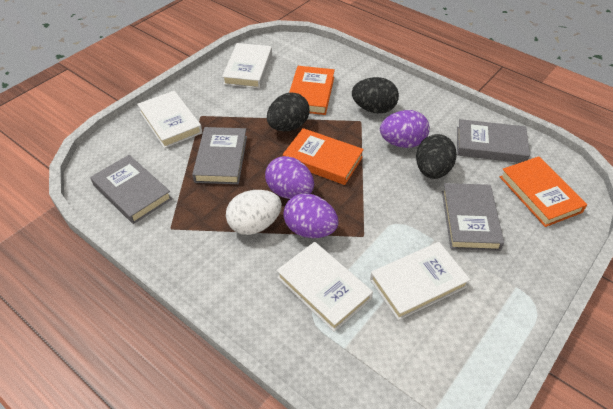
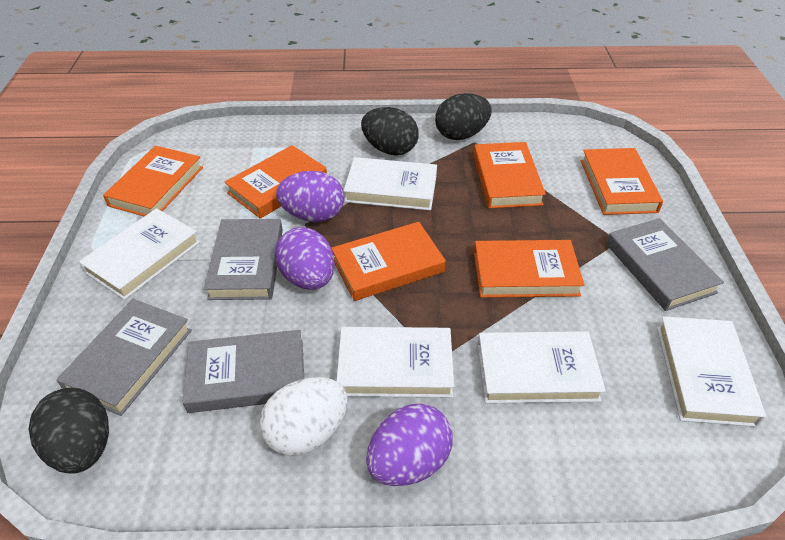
orange book: 3 -> 6
white book: 4 -> 5

